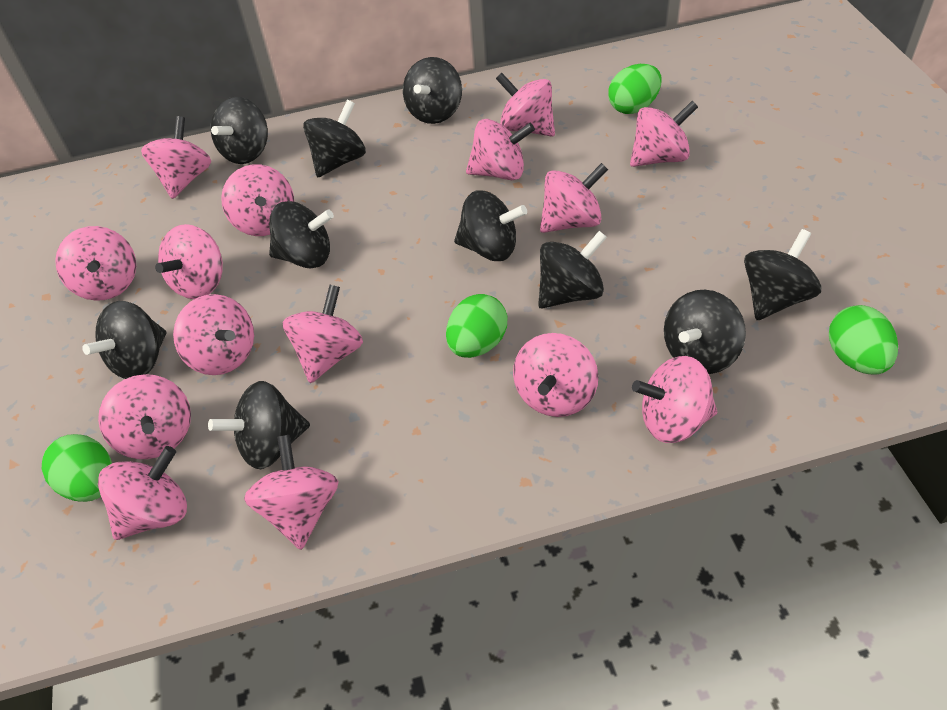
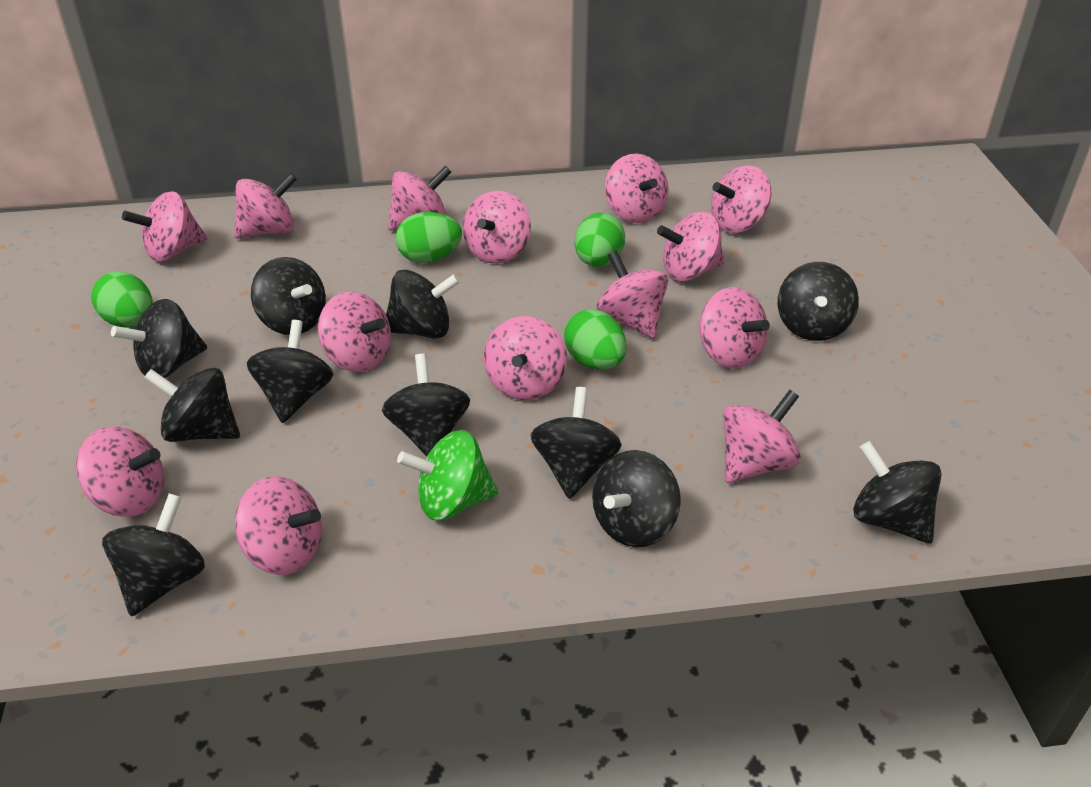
black spinning top: 10 -> 11
green spinning top: 0 -> 1
pink spinning top: 15 -> 14

